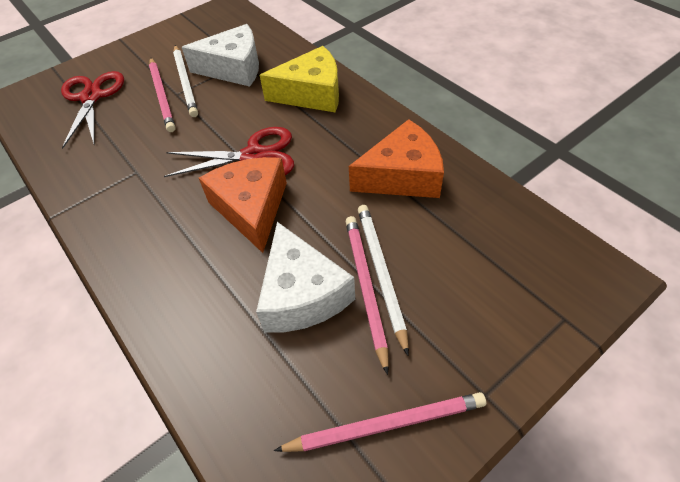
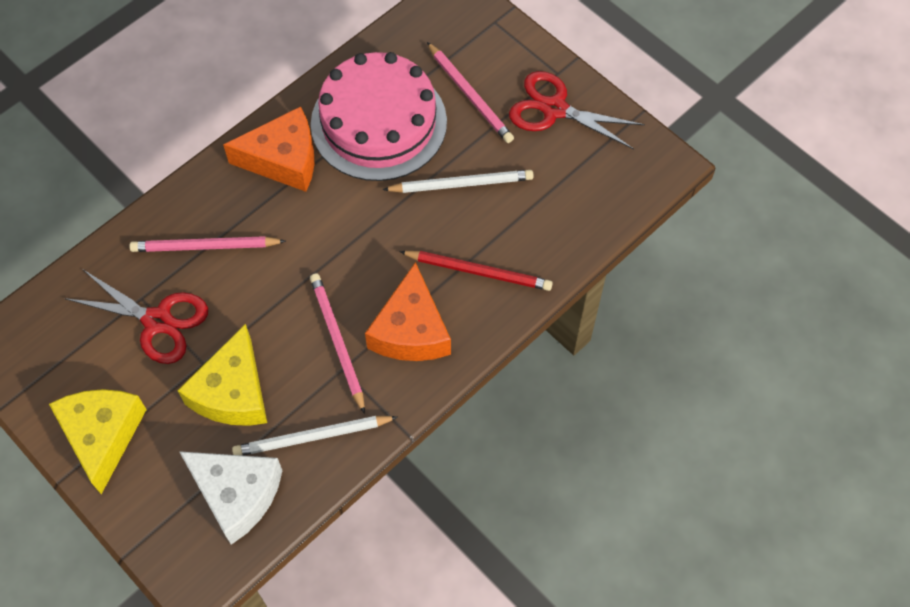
pink cake: 0 -> 1
red pencil: 0 -> 1
white cheese: 2 -> 1
yellow cheese: 1 -> 2

